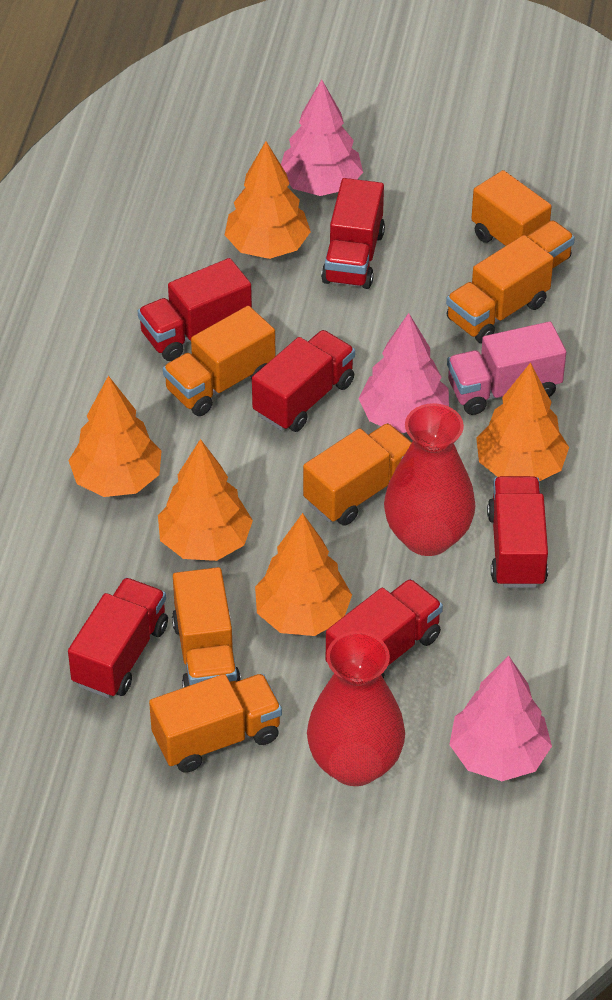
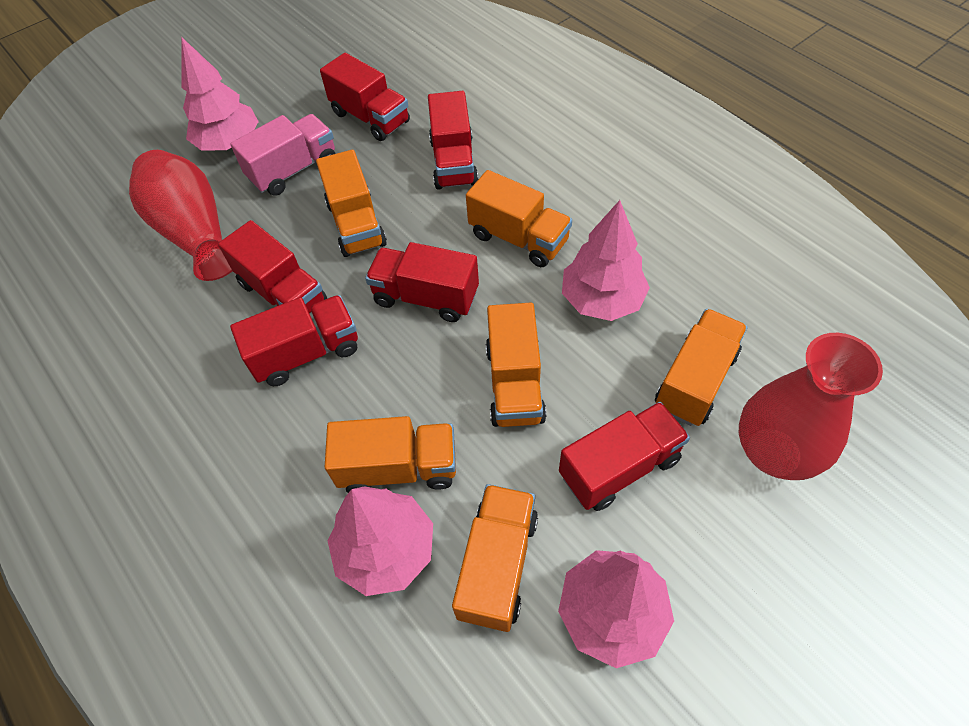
orange tree: 5 -> 0
pink tree: 3 -> 4

